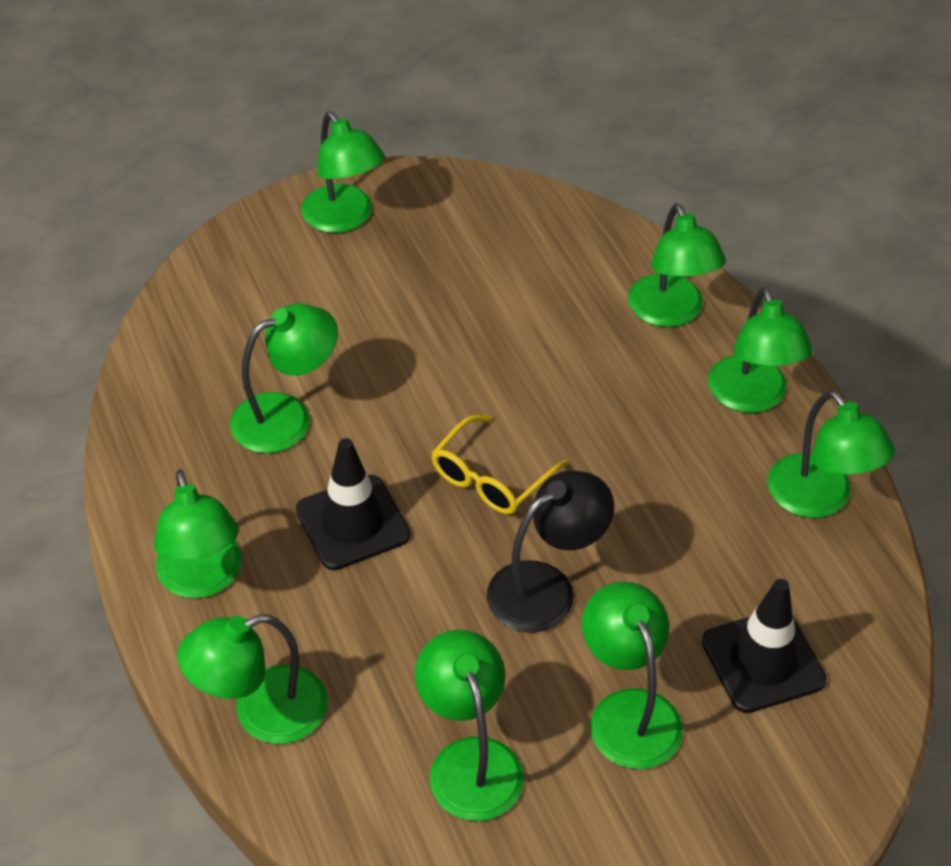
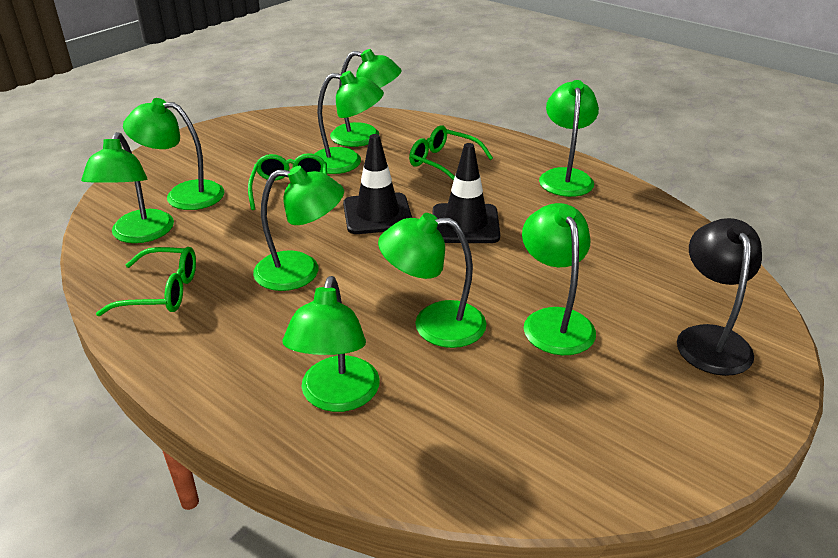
green glasses: 0 -> 3
yellow glasses: 1 -> 0

